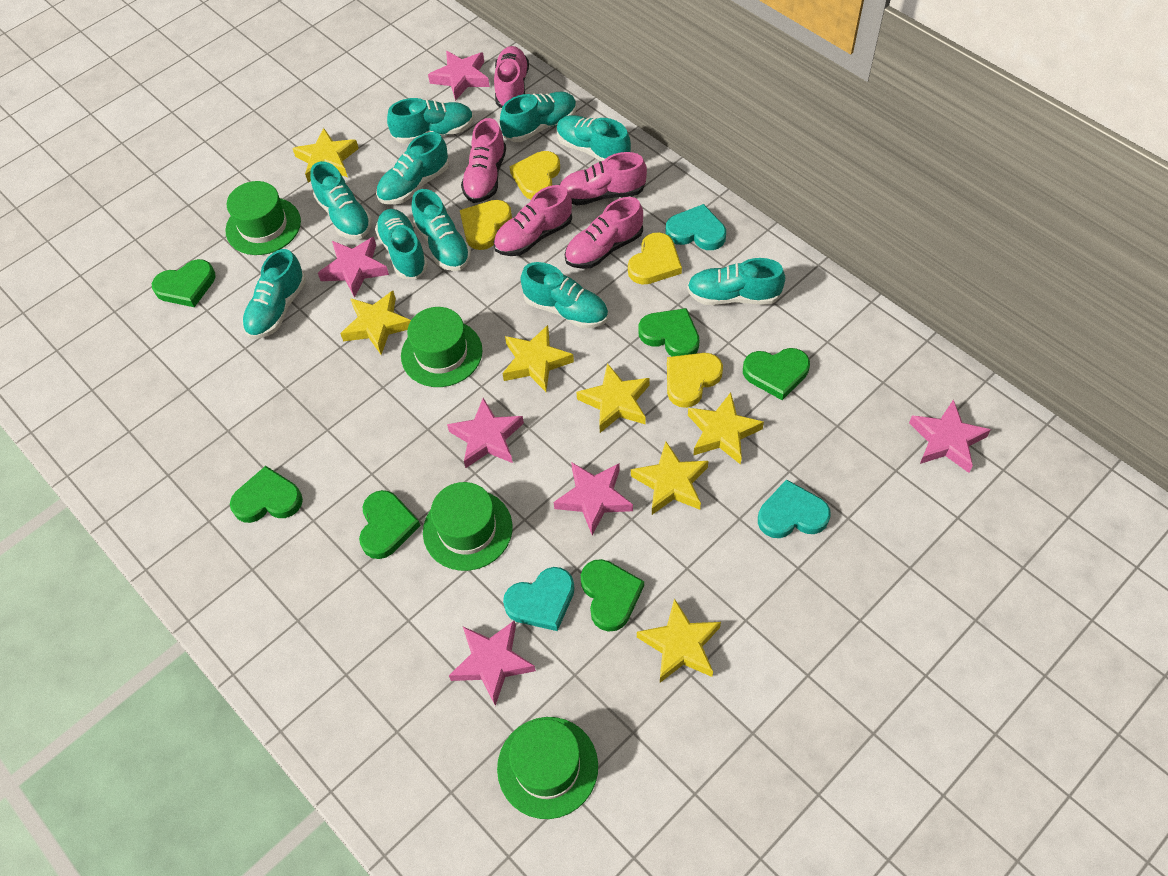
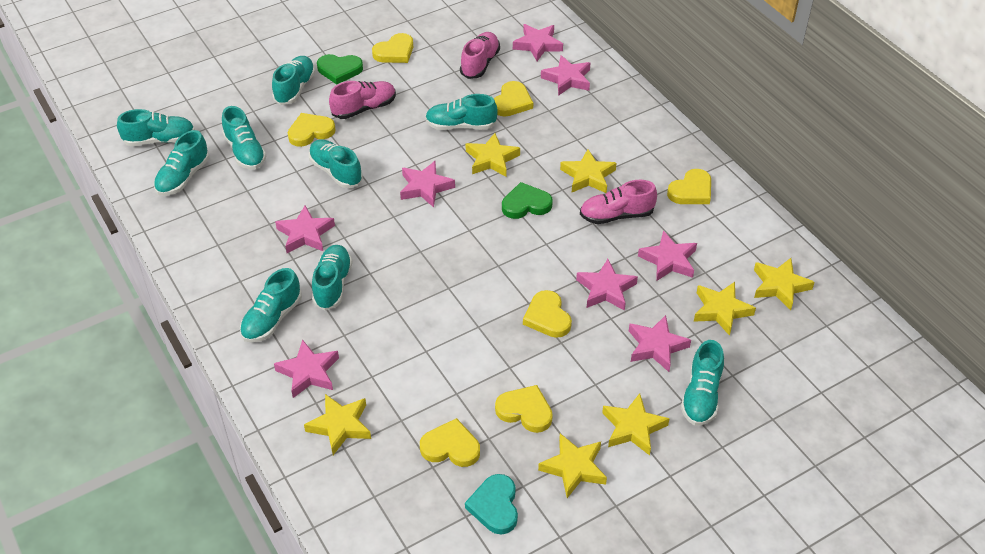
green hat: 4 -> 0
green heart: 6 -> 2
pink shoe: 5 -> 3
pink star: 6 -> 8
turquoise heart: 3 -> 1
turquoise shoe: 10 -> 9
yellow heart: 4 -> 7

